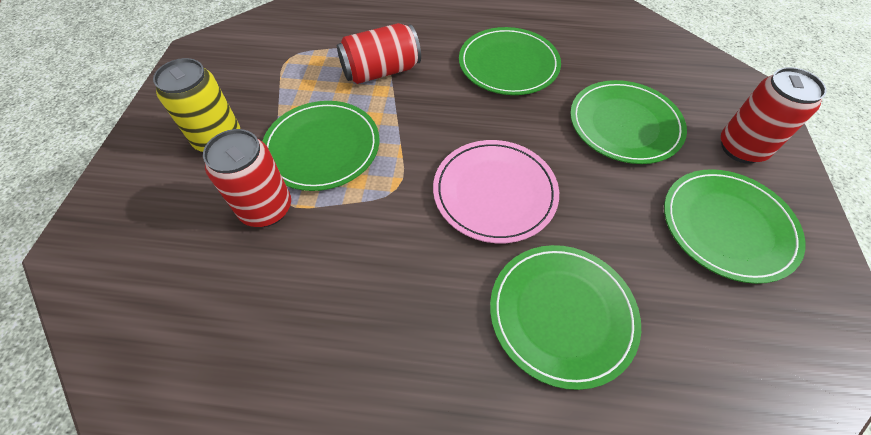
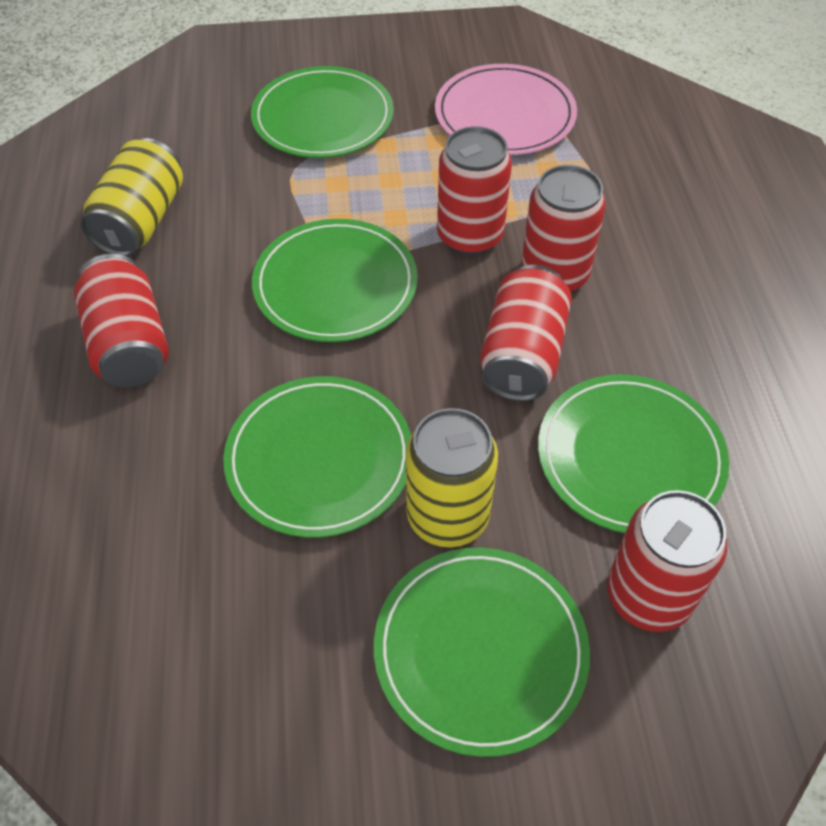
red can: 3 -> 5
yellow can: 1 -> 2

